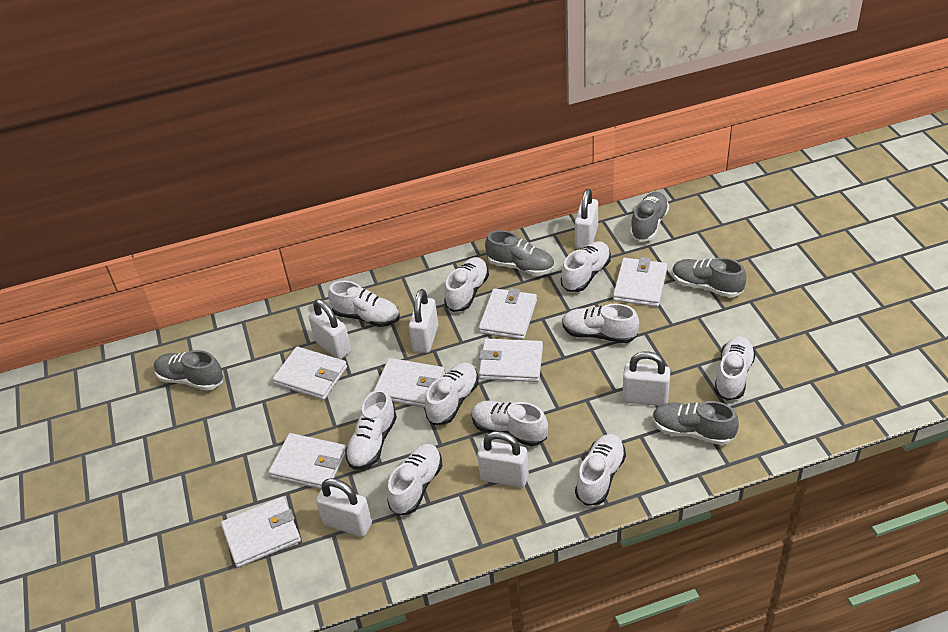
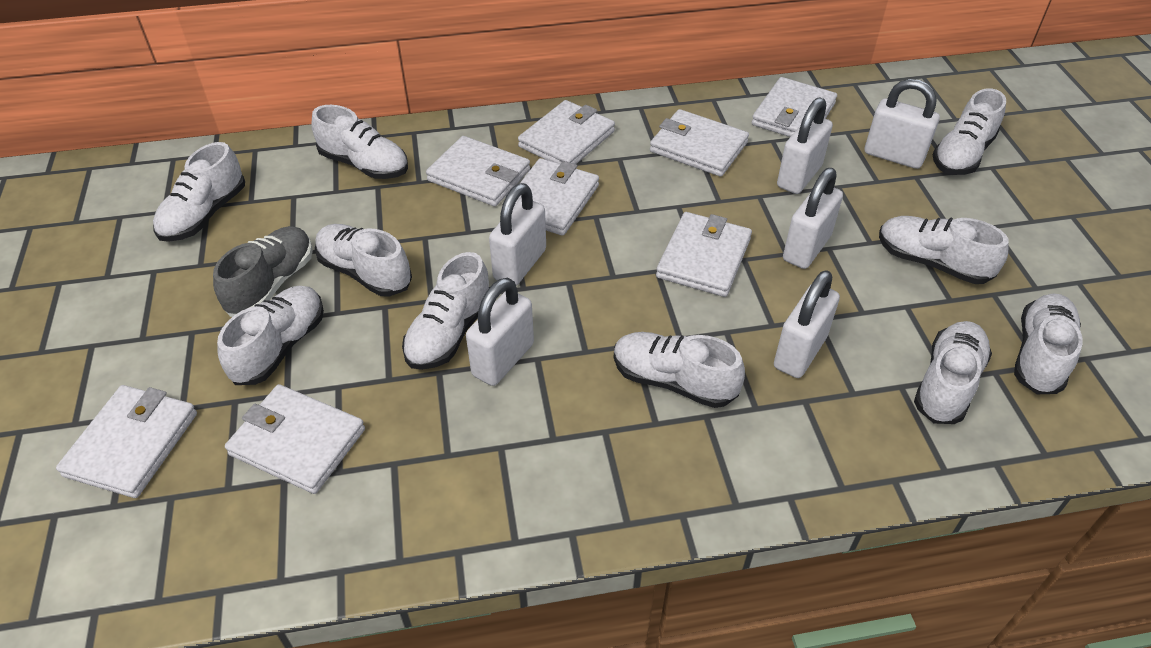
grey shoe: 5 -> 1
white wallet: 7 -> 8

